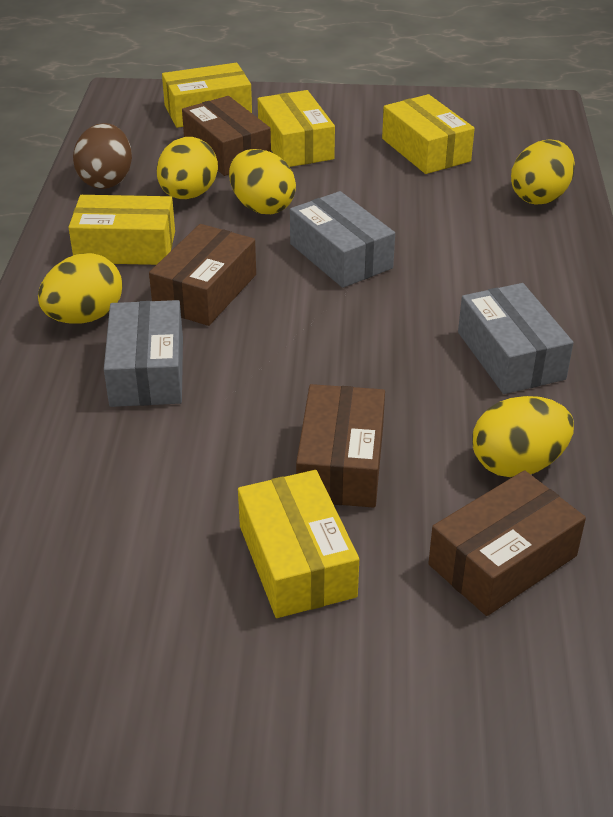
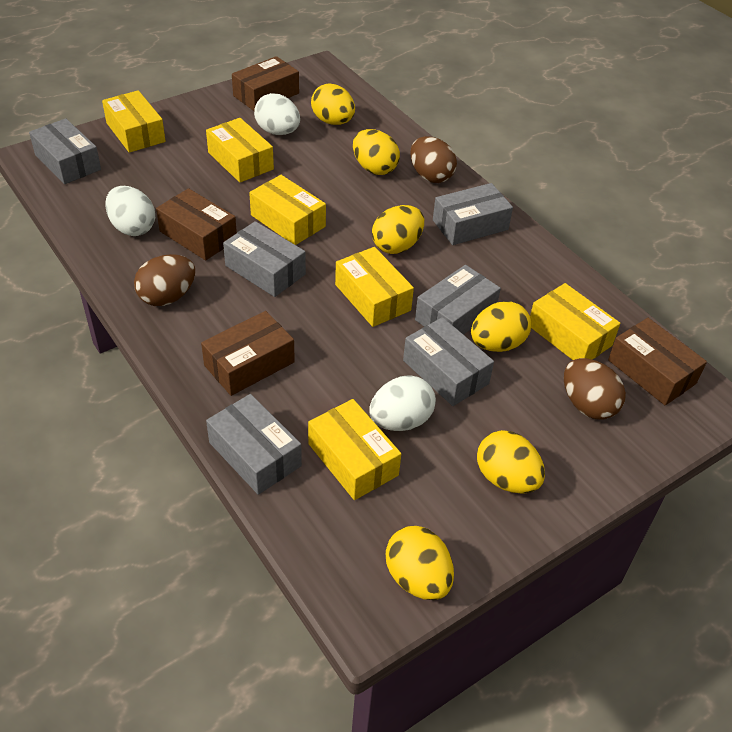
brown egg: 1 -> 3
grey box: 3 -> 6
white egg: 0 -> 3
yellow box: 5 -> 6
yellow egg: 5 -> 6

